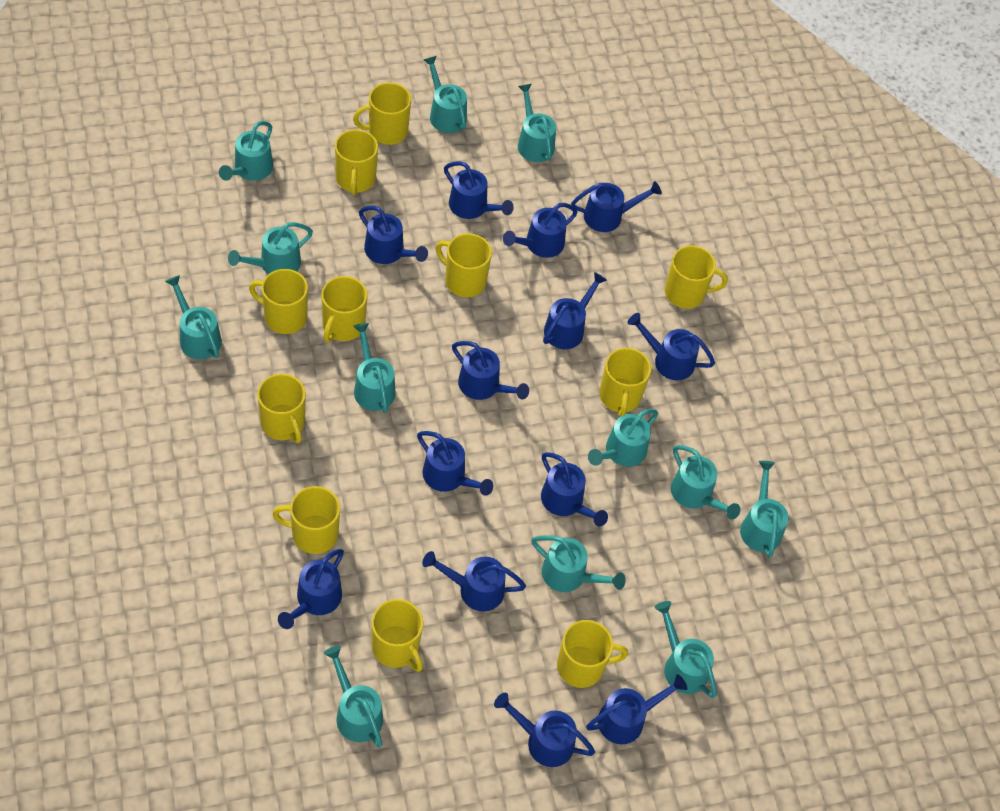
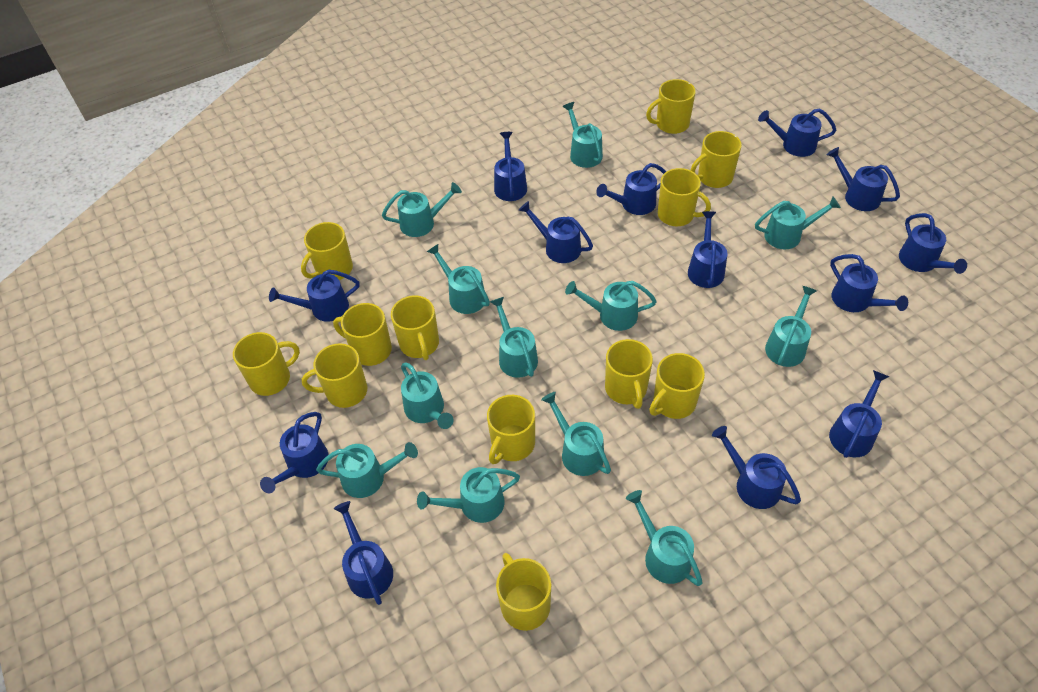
yellow mug: 11 -> 12

